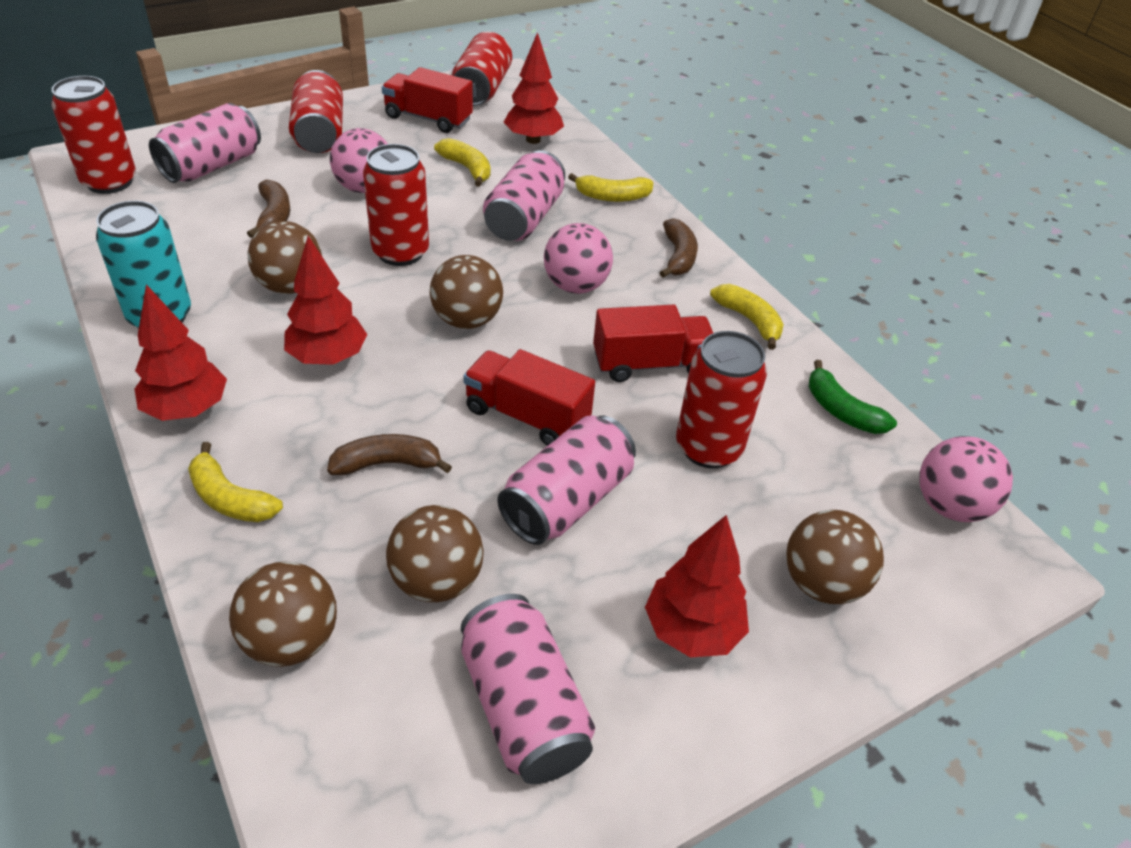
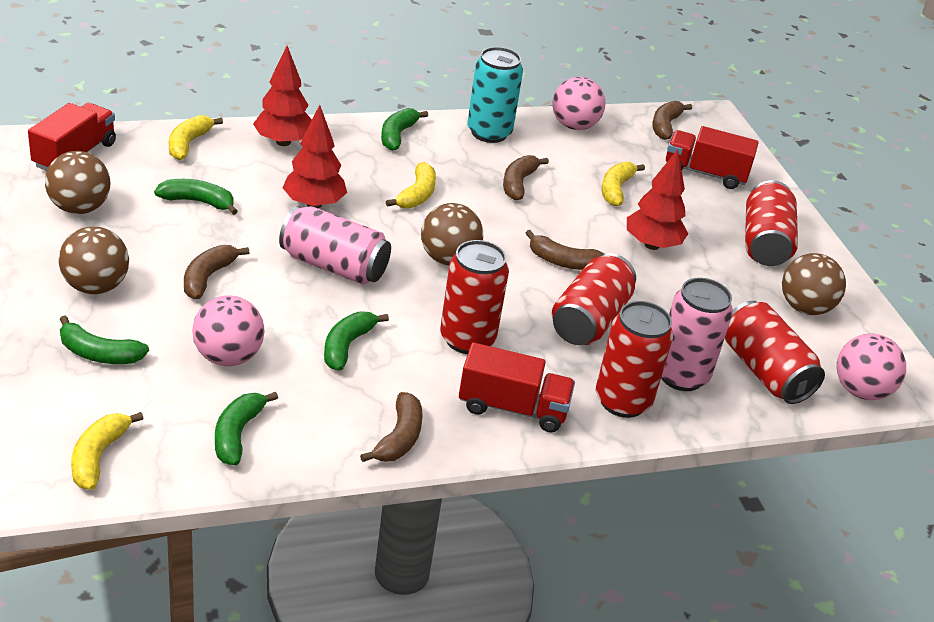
brown ball: 5 -> 4
brown banana: 3 -> 5
green banana: 1 -> 5
pink can: 4 -> 2
red tree: 4 -> 3

